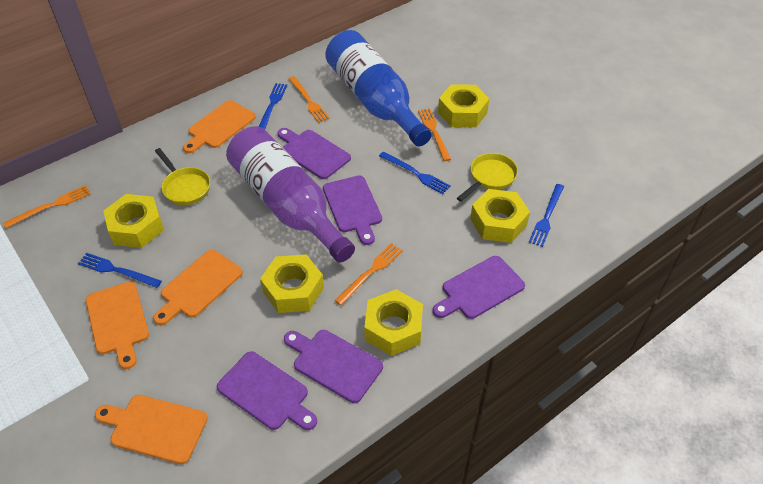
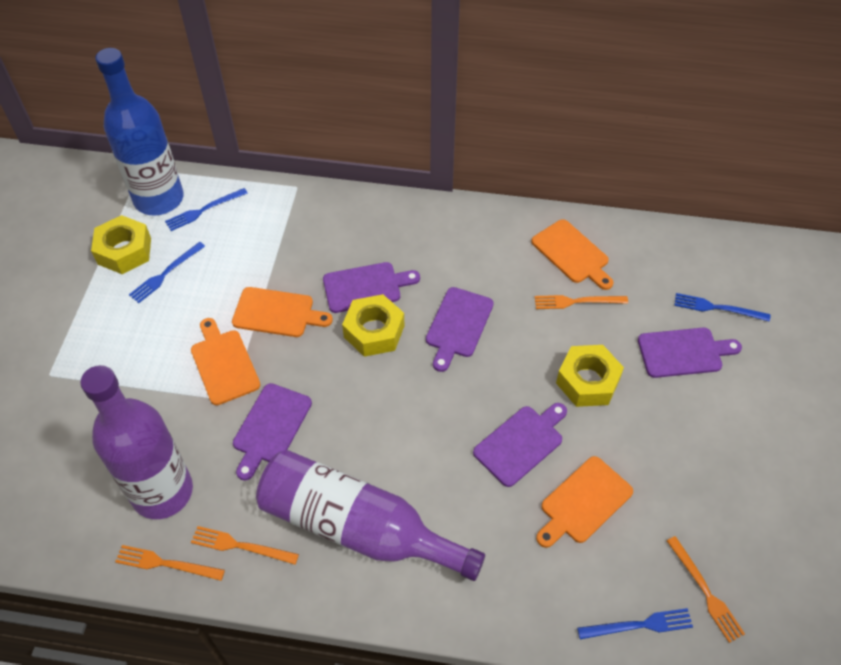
purple bottle: 1 -> 2
yellow nut: 5 -> 3
yellow pan: 2 -> 0

